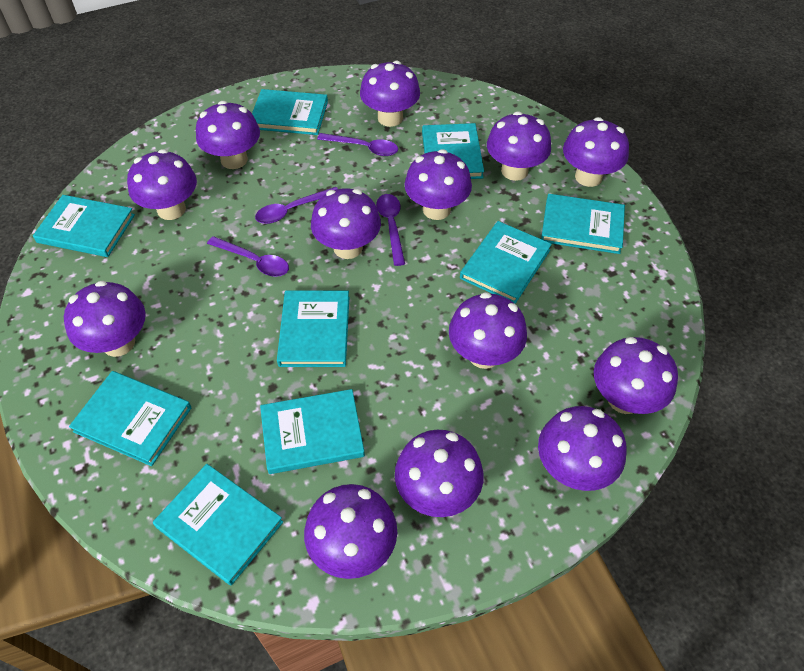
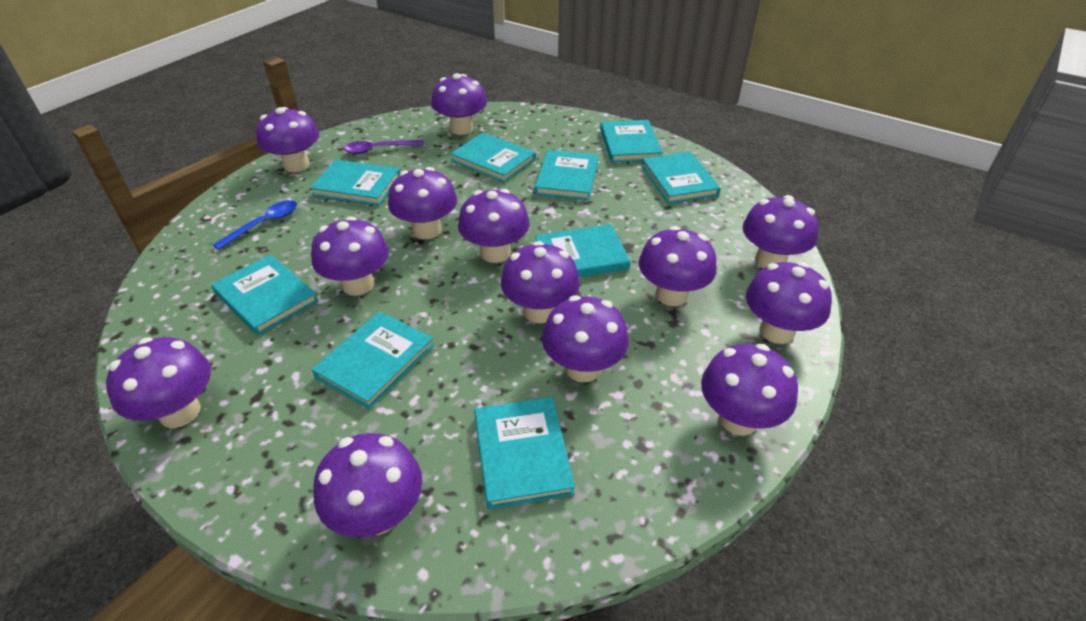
blue spoon: 0 -> 1
purple spoon: 4 -> 1

